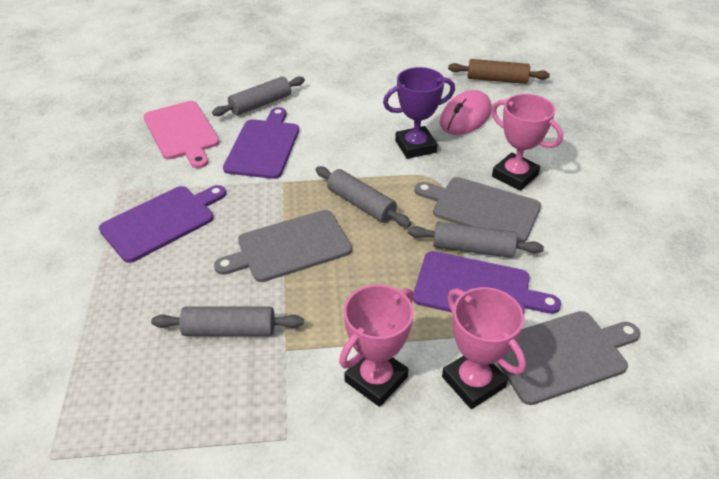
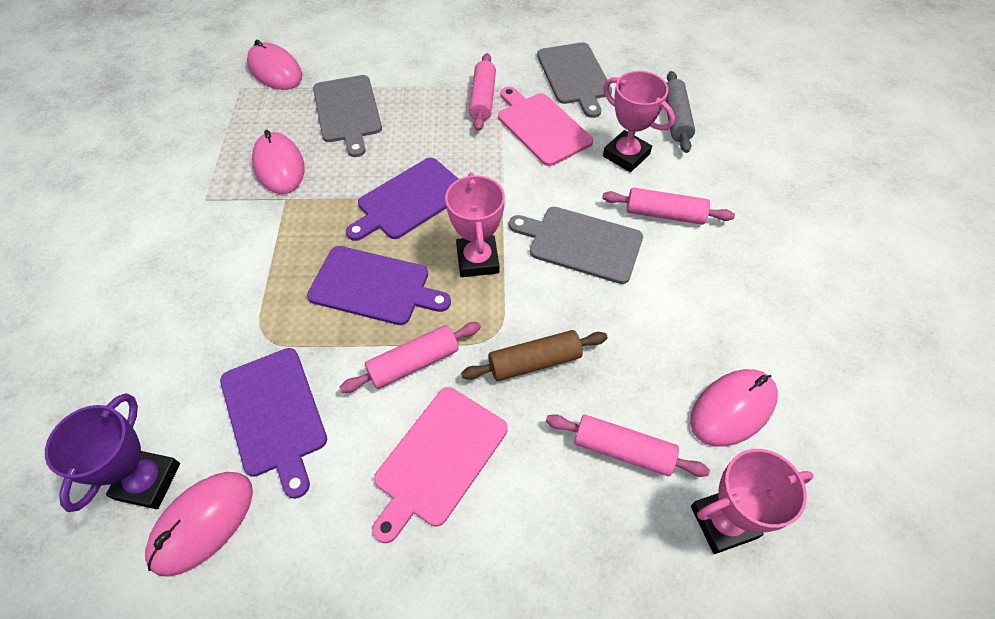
grey rolling pin: 4 -> 1
pink cutting board: 1 -> 2
pink mouse: 1 -> 4
pink rolling pin: 0 -> 4

